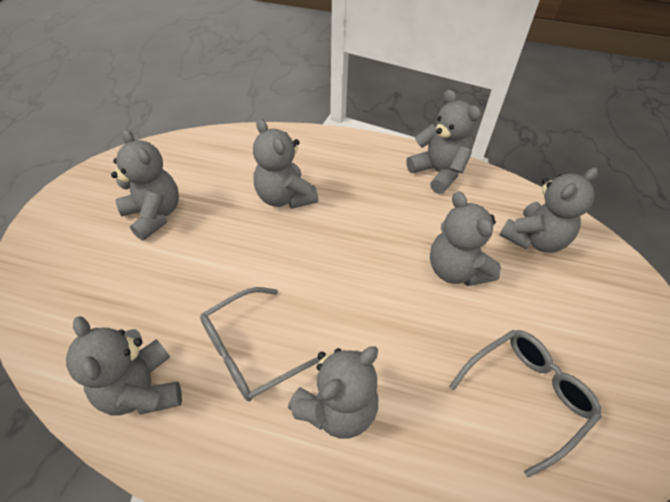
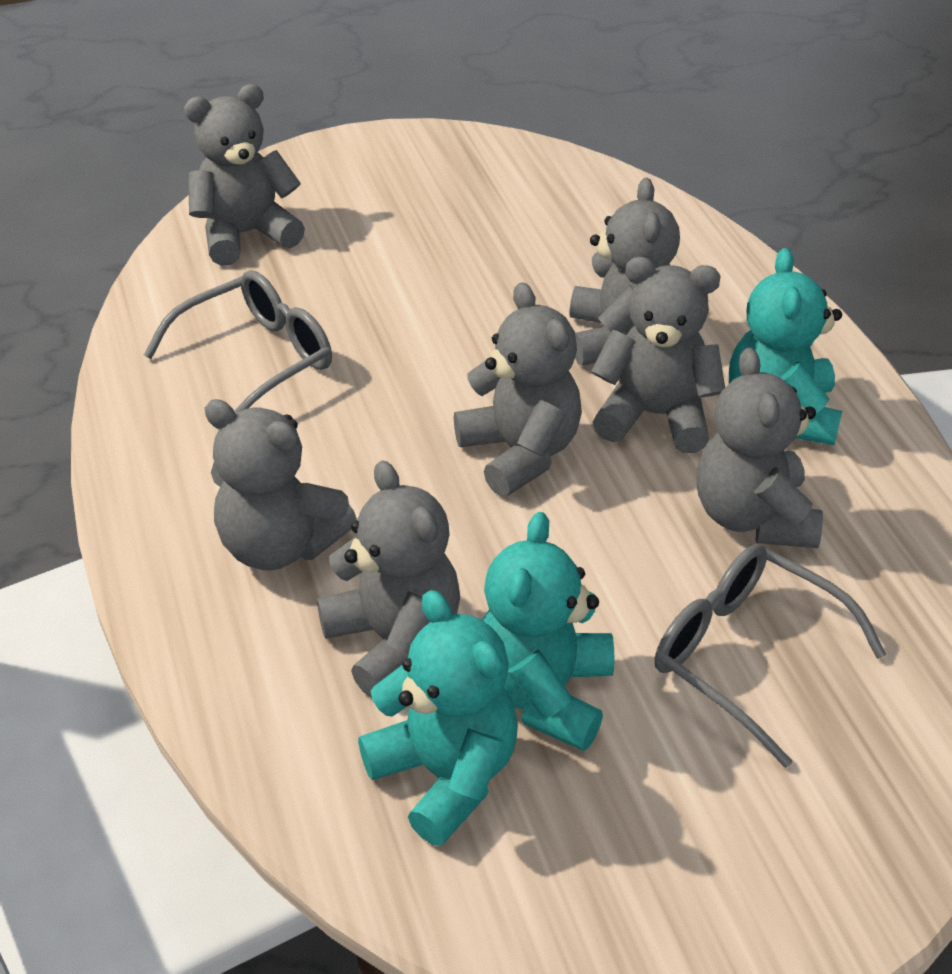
turquoise teddy bear: 0 -> 3

